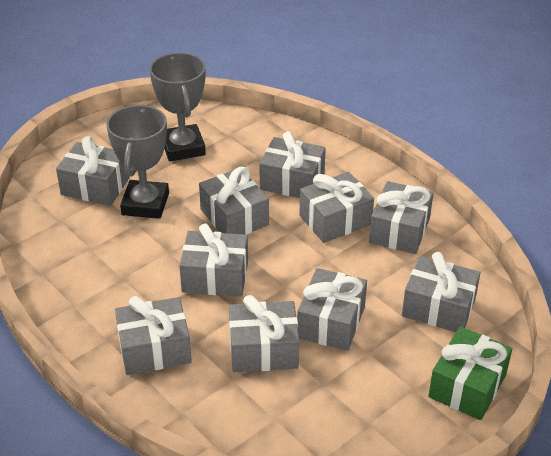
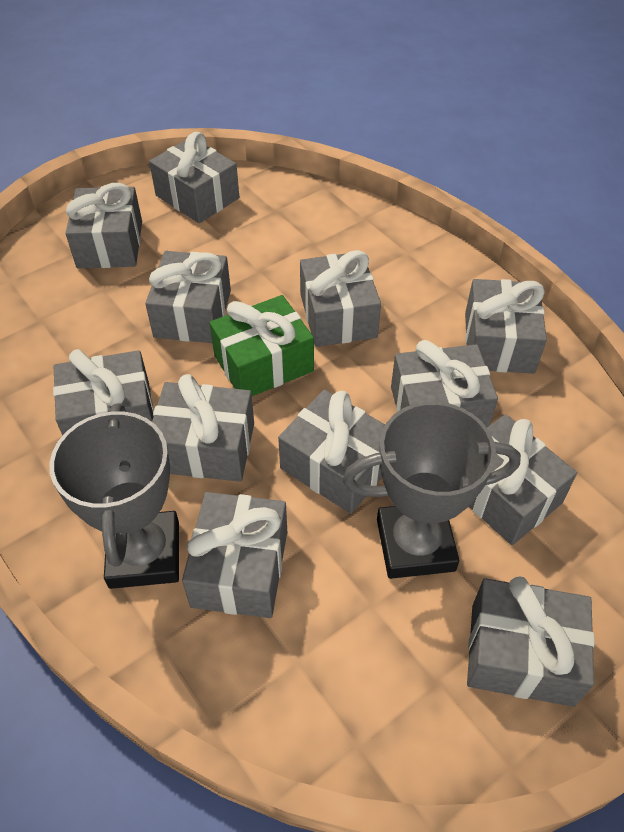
grey gift: 10 -> 12

